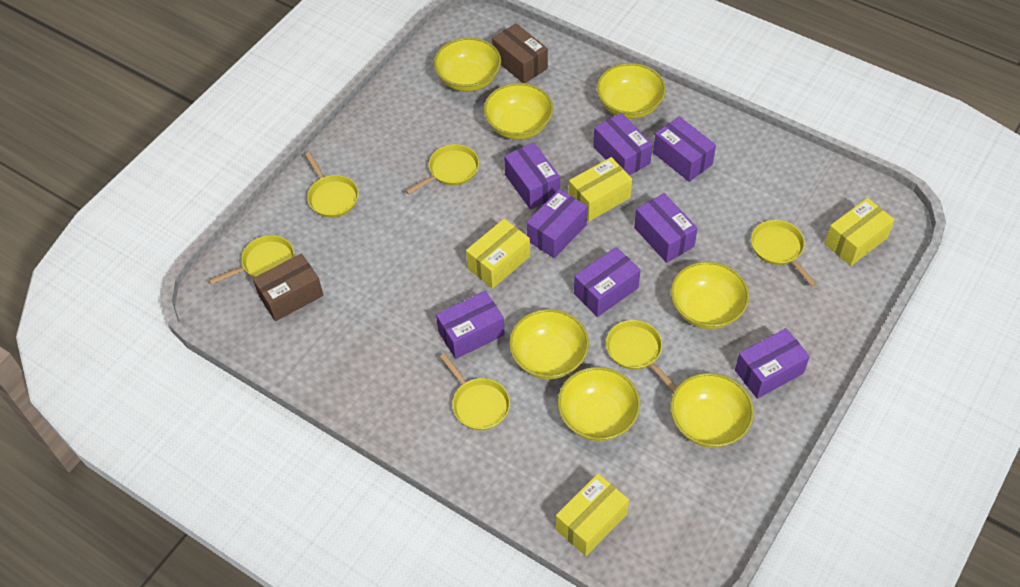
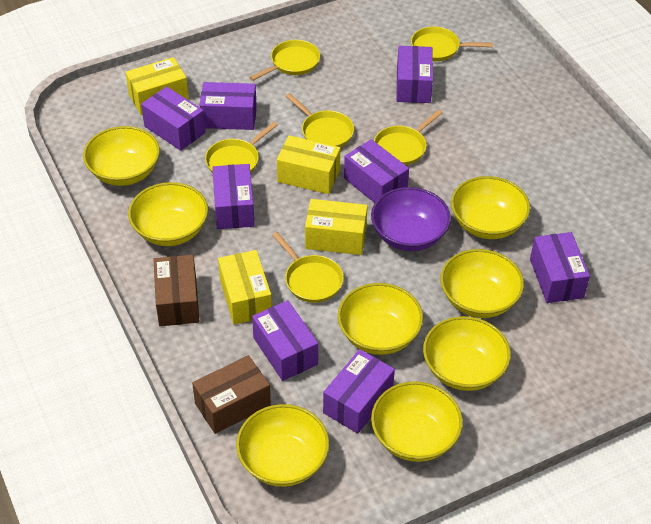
purple bowl: 0 -> 1
yellow bowl: 7 -> 8

